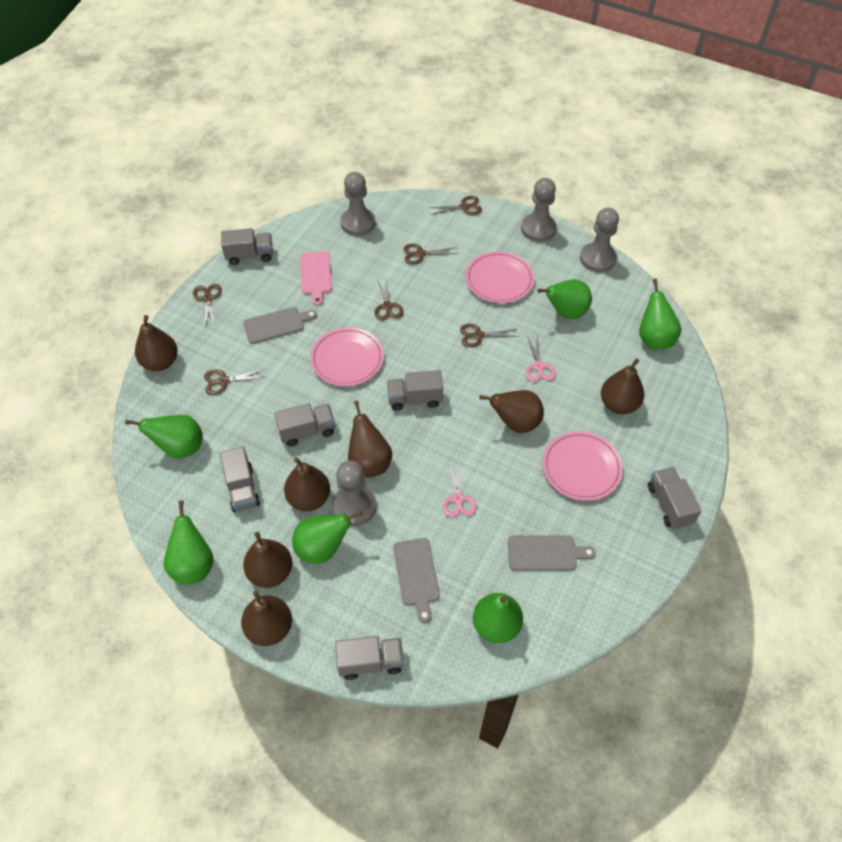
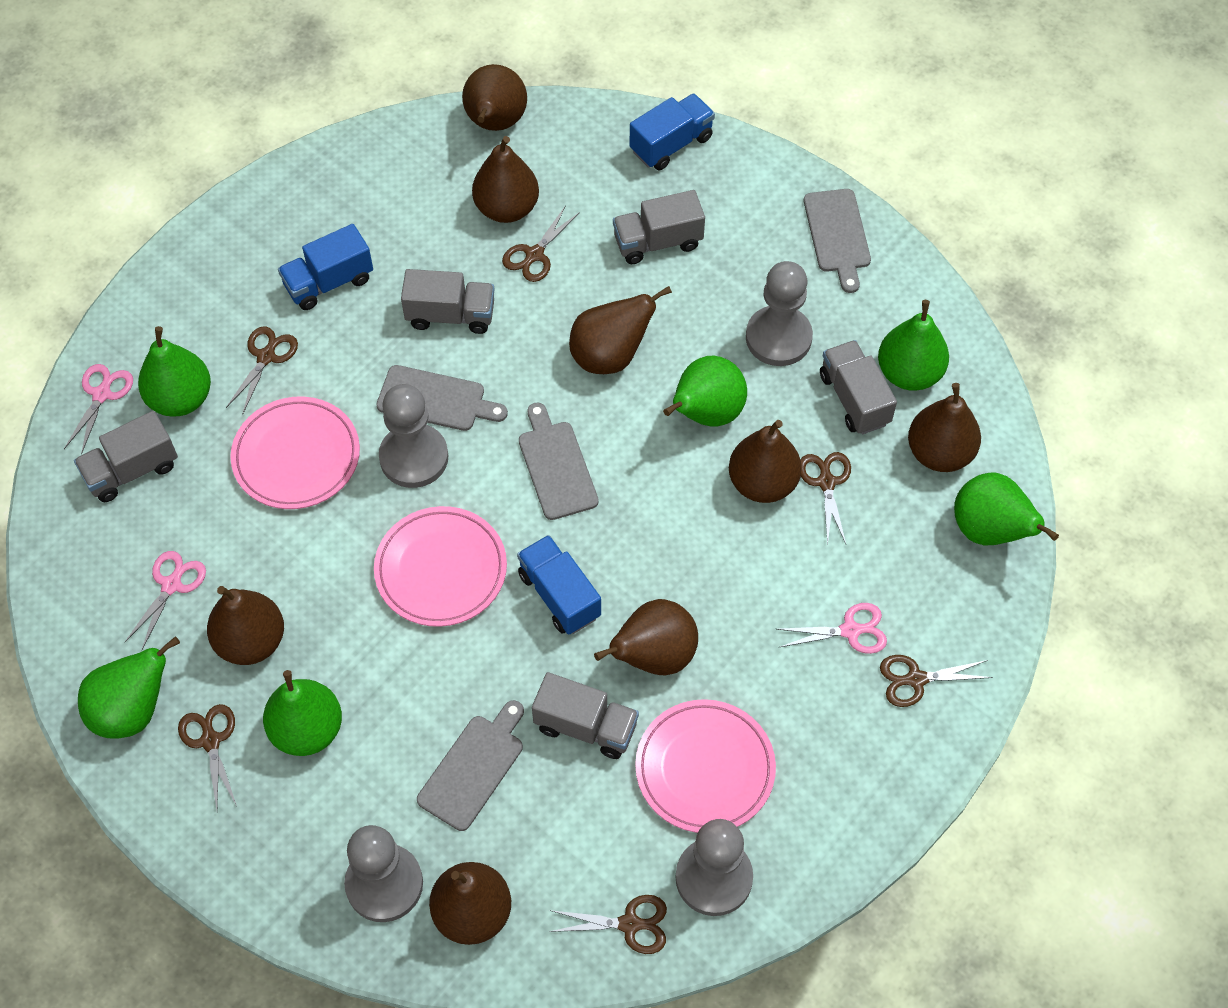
blue truck: 0 -> 3
brown pear: 7 -> 8
grey cutting board: 3 -> 4
grey truck: 6 -> 5
pink cutting board: 1 -> 0
pink scissors: 2 -> 3

